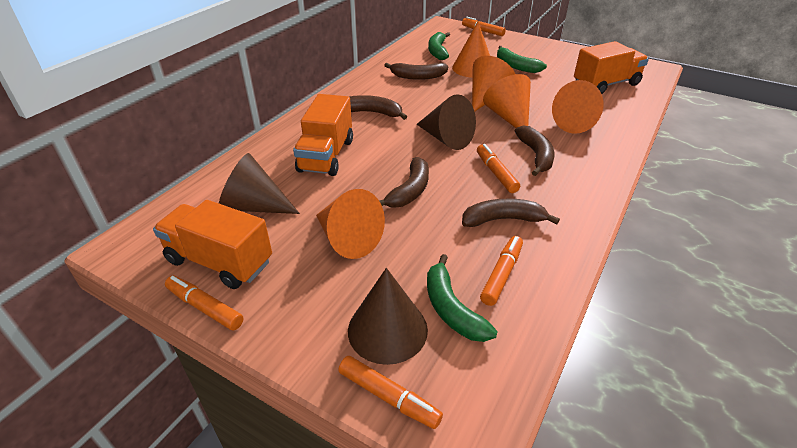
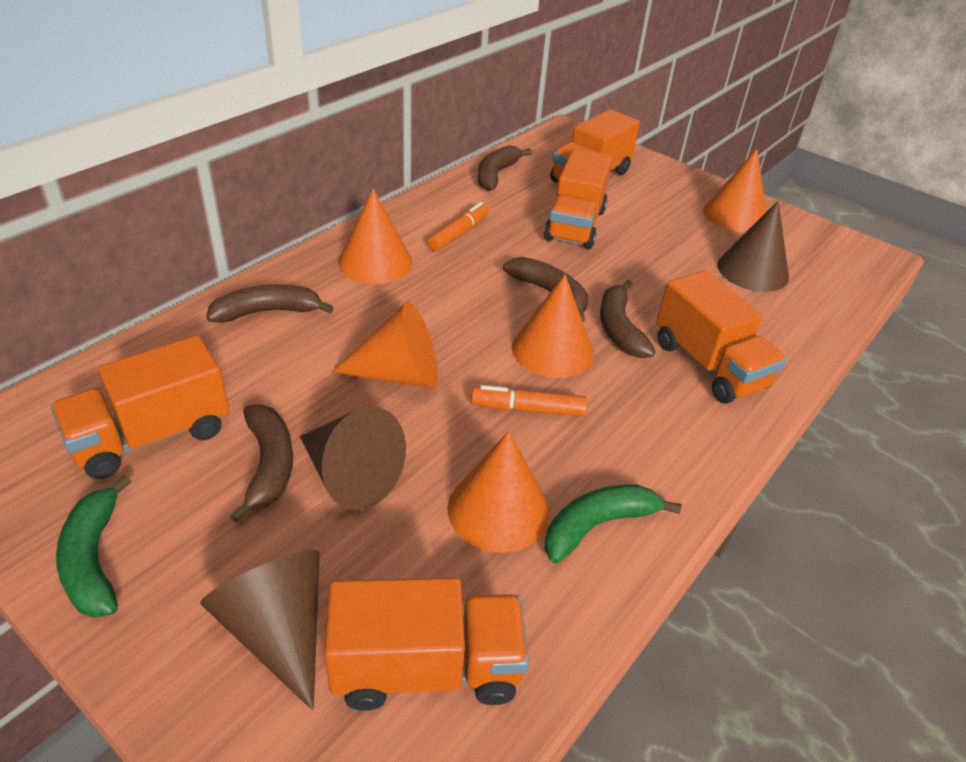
green banana: 3 -> 2
orange marker: 5 -> 2
orange truck: 3 -> 5

